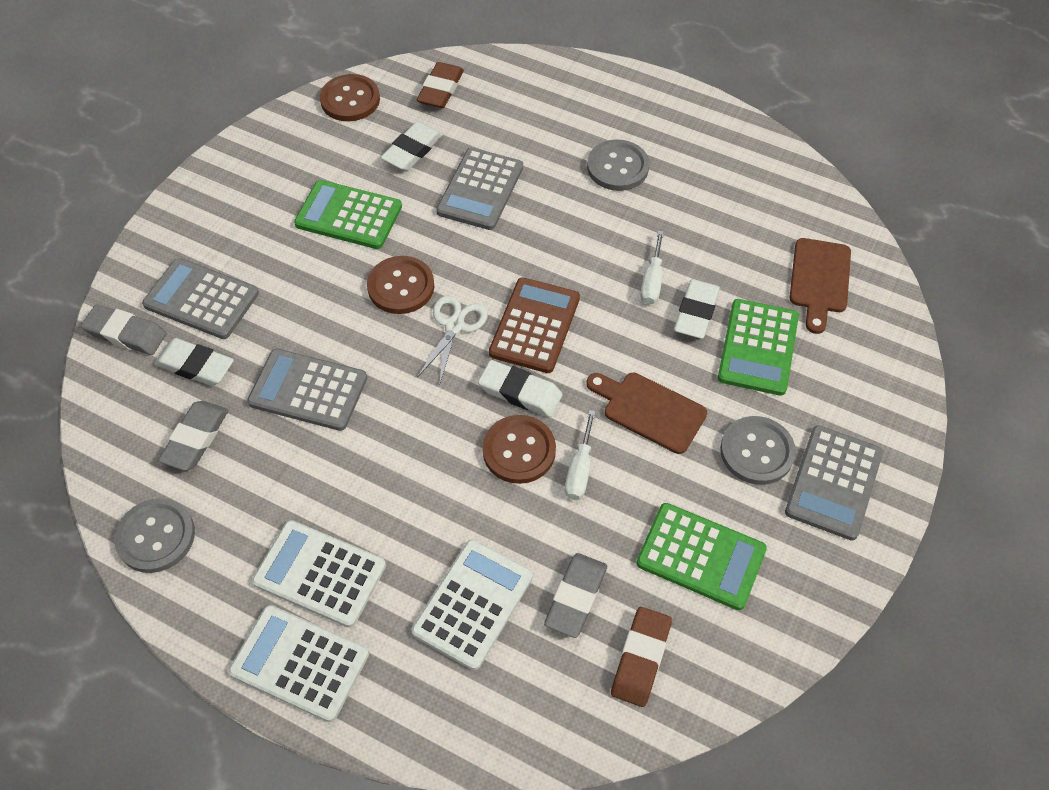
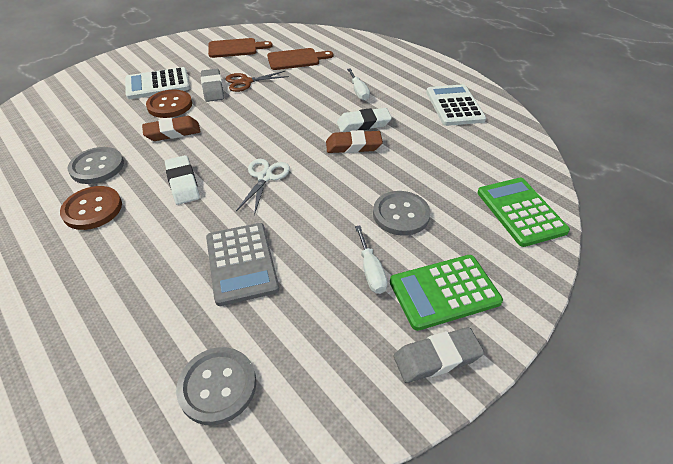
brown button: 3 -> 2
brown calculator: 1 -> 0
brown scissors: 0 -> 1
green calculator: 3 -> 2
grey calculator: 4 -> 1
grey eraser: 3 -> 2
white calculator: 3 -> 2
white eraser: 4 -> 2

